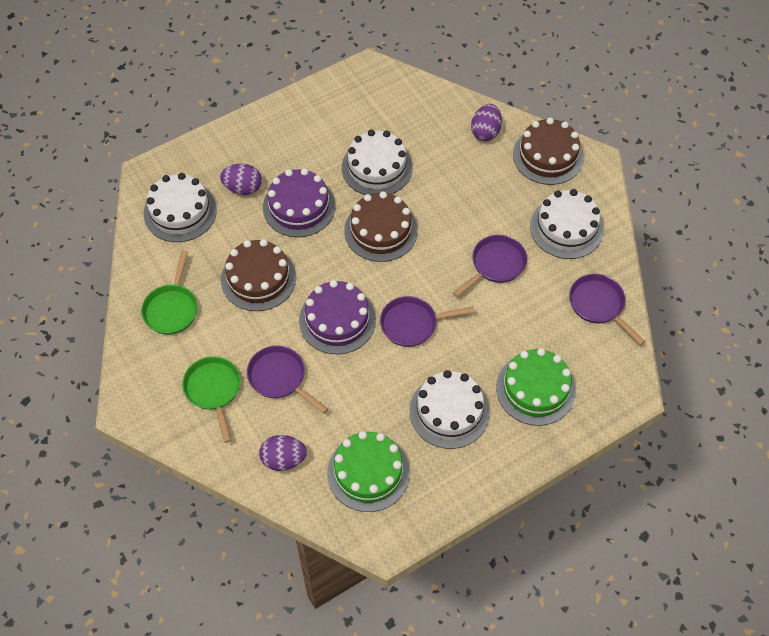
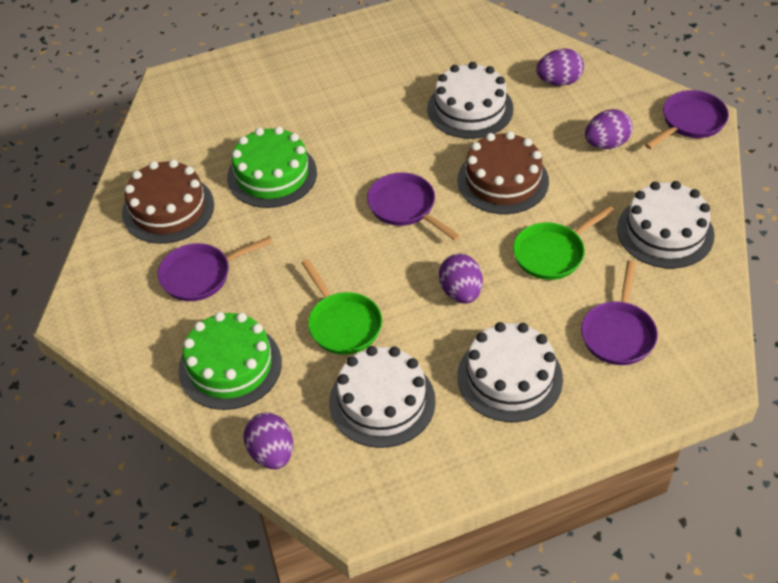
brown cake: 3 -> 2
purple cake: 2 -> 0
purple egg: 3 -> 4

